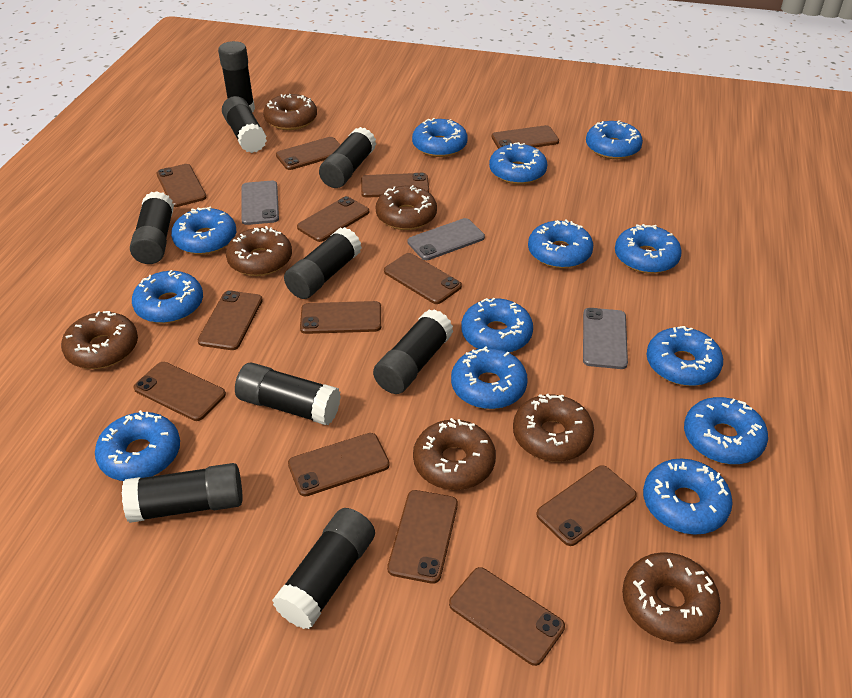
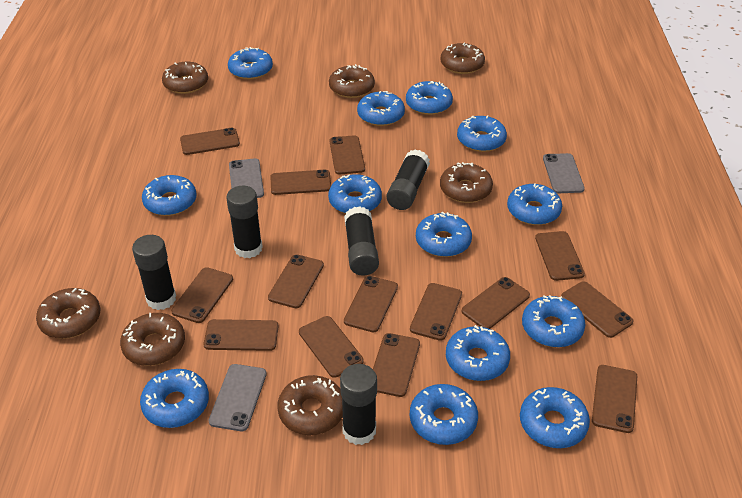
black glue stick: 9 -> 5
brown phone: 13 -> 14

